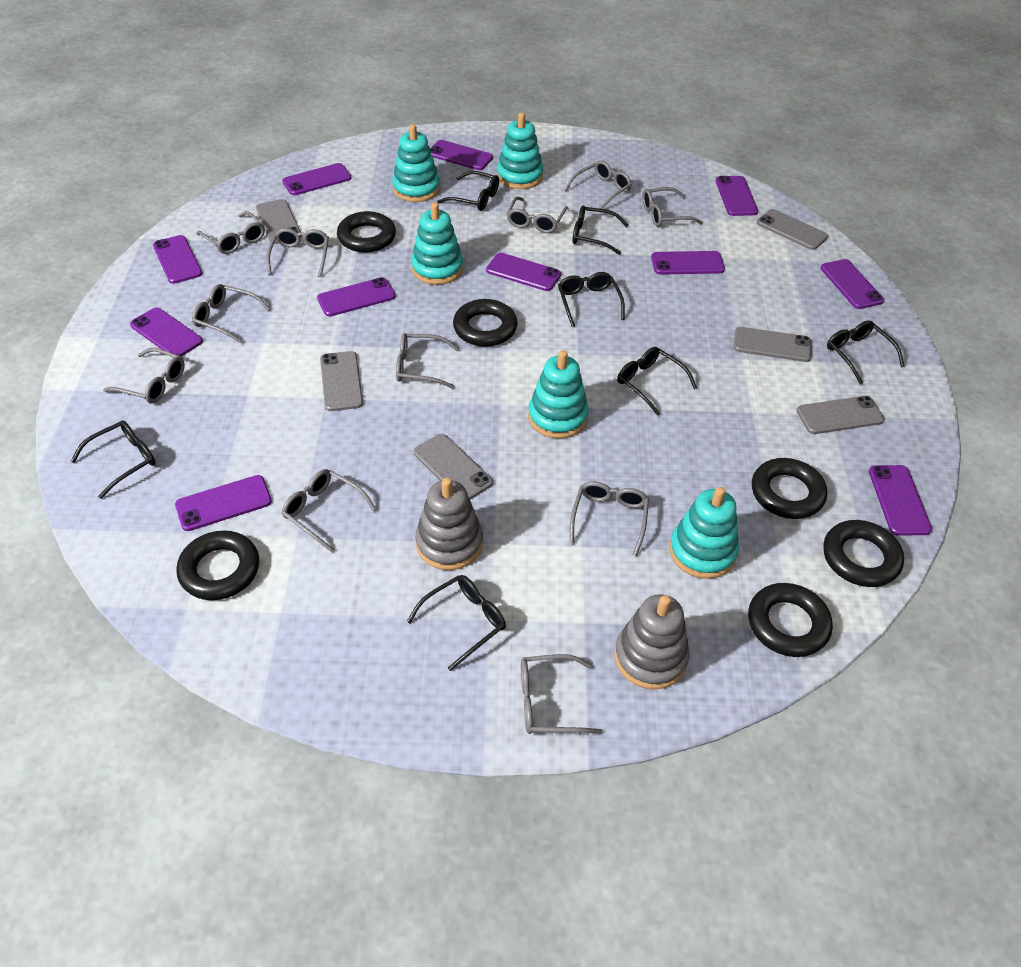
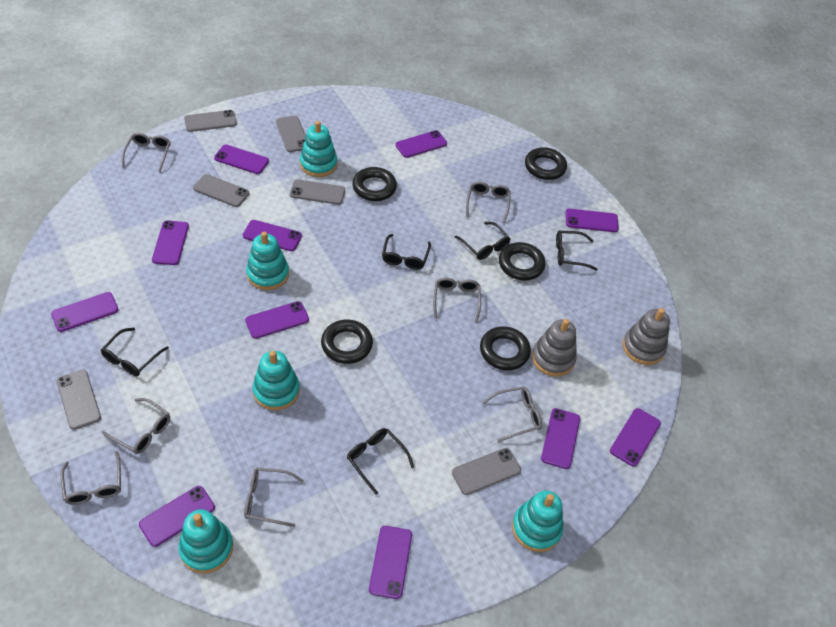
black glasses: 7 -> 5
black ring: 6 -> 5
grey glasses: 11 -> 7

